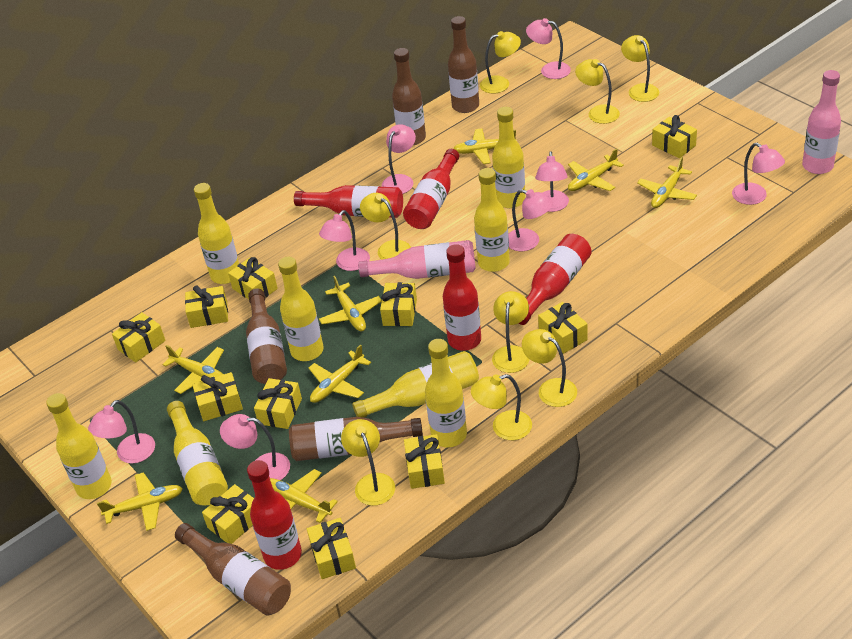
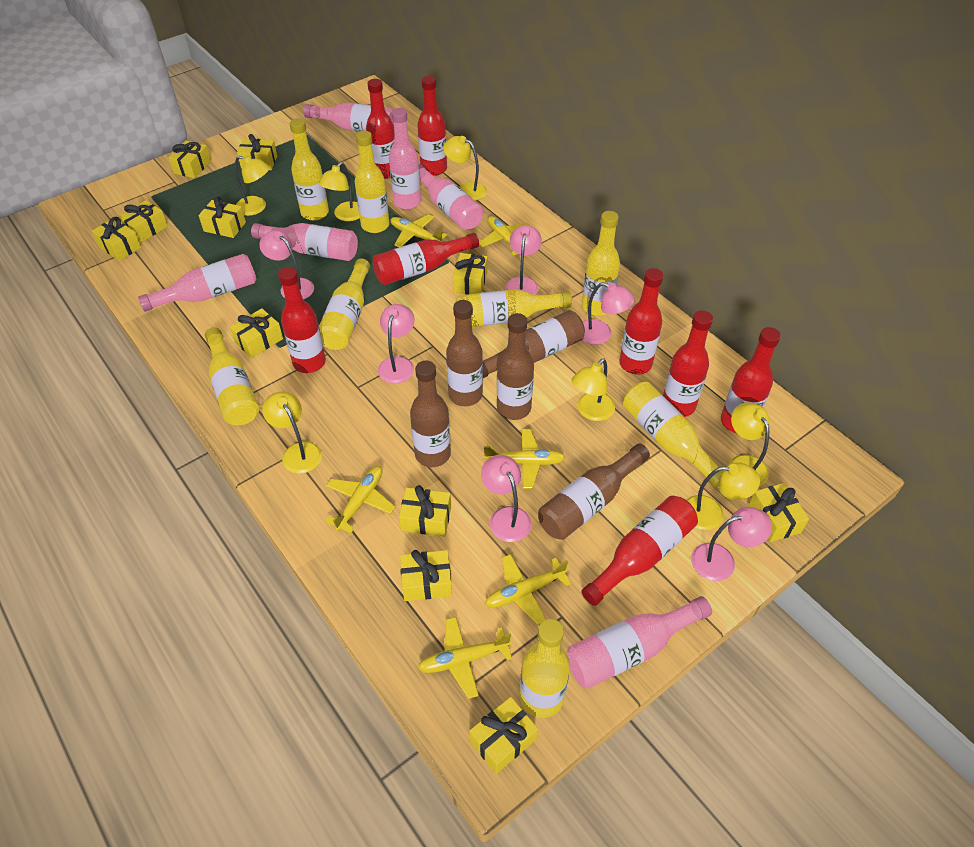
pink bottle: 2 -> 6
pink lamp: 8 -> 6
red bottle: 5 -> 8
yellow lamp: 8 -> 7
yellow plane: 8 -> 6

